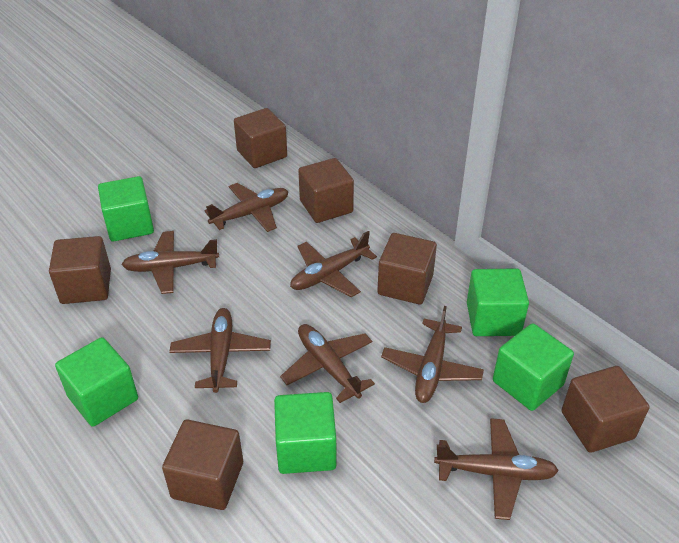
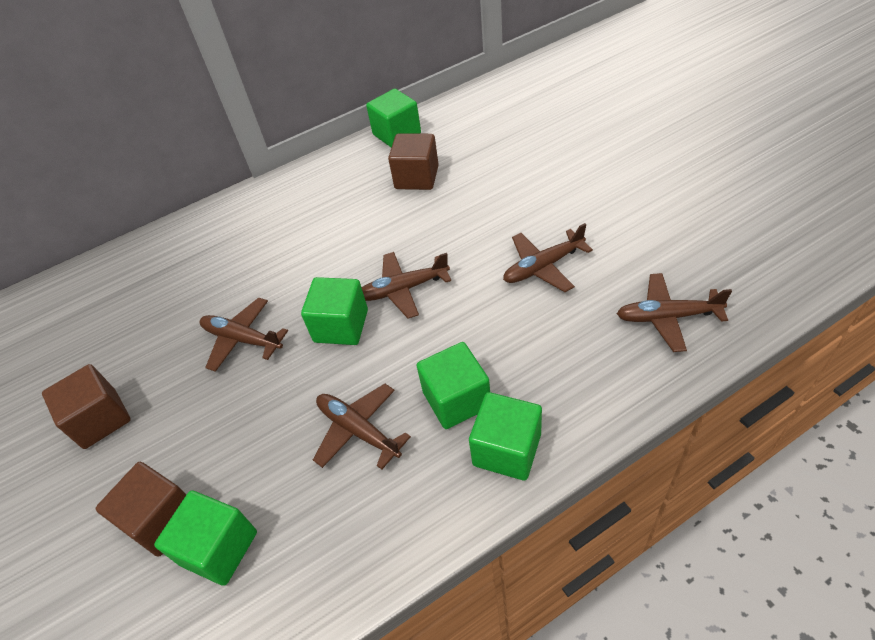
brown cube: 6 -> 3
brown plane: 7 -> 5

